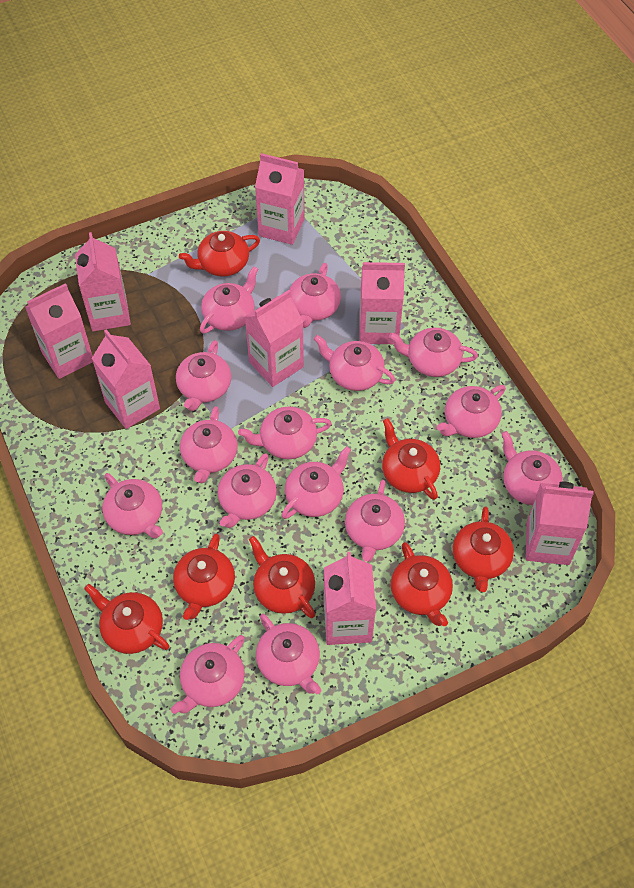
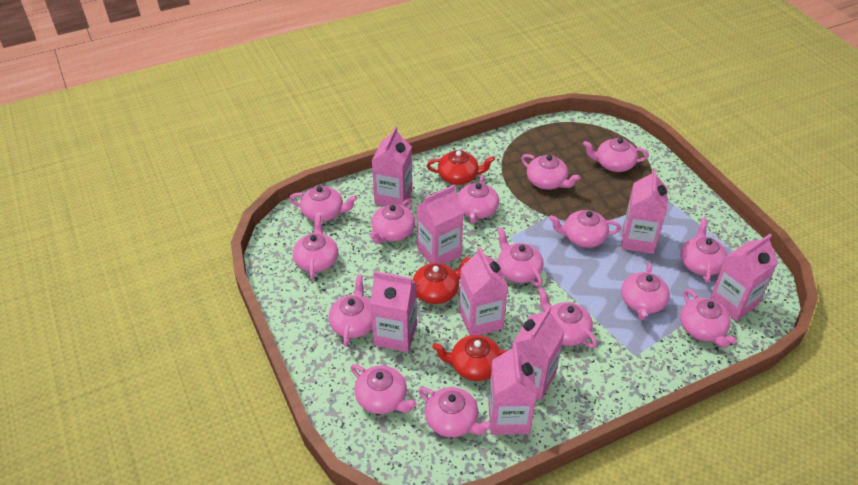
red teapot: 7 -> 3

